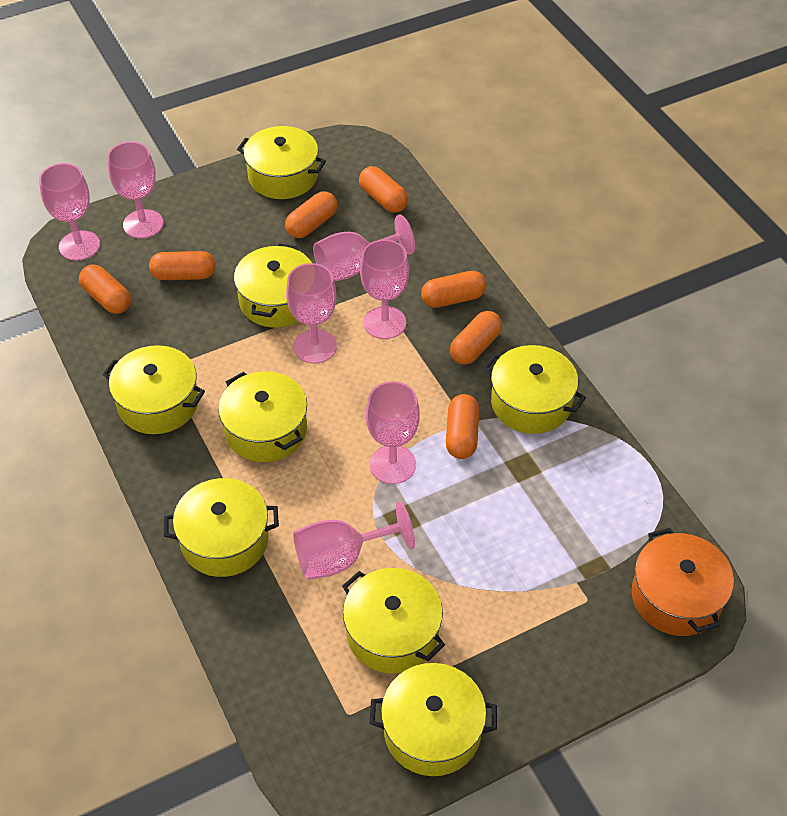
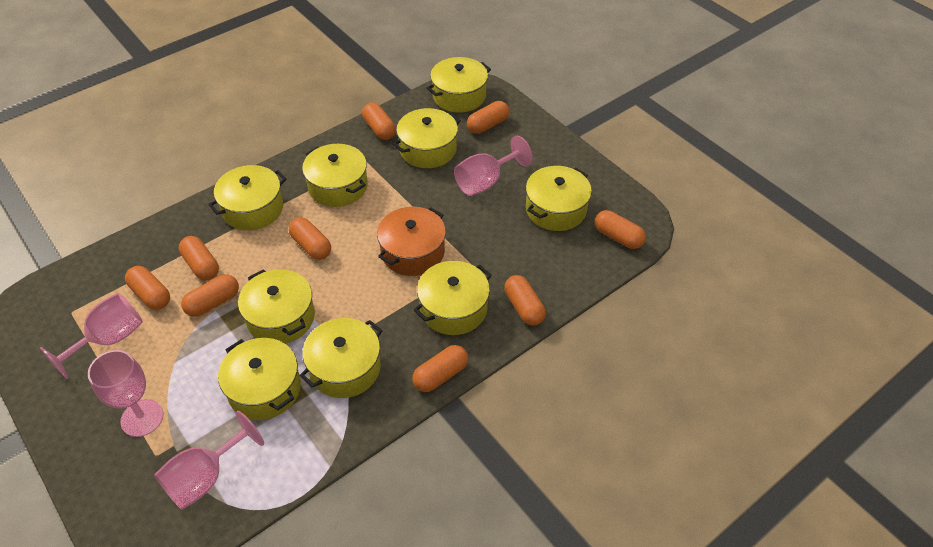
orange capsule: 7 -> 9
pink goblet: 7 -> 4
yellow pot: 8 -> 9

